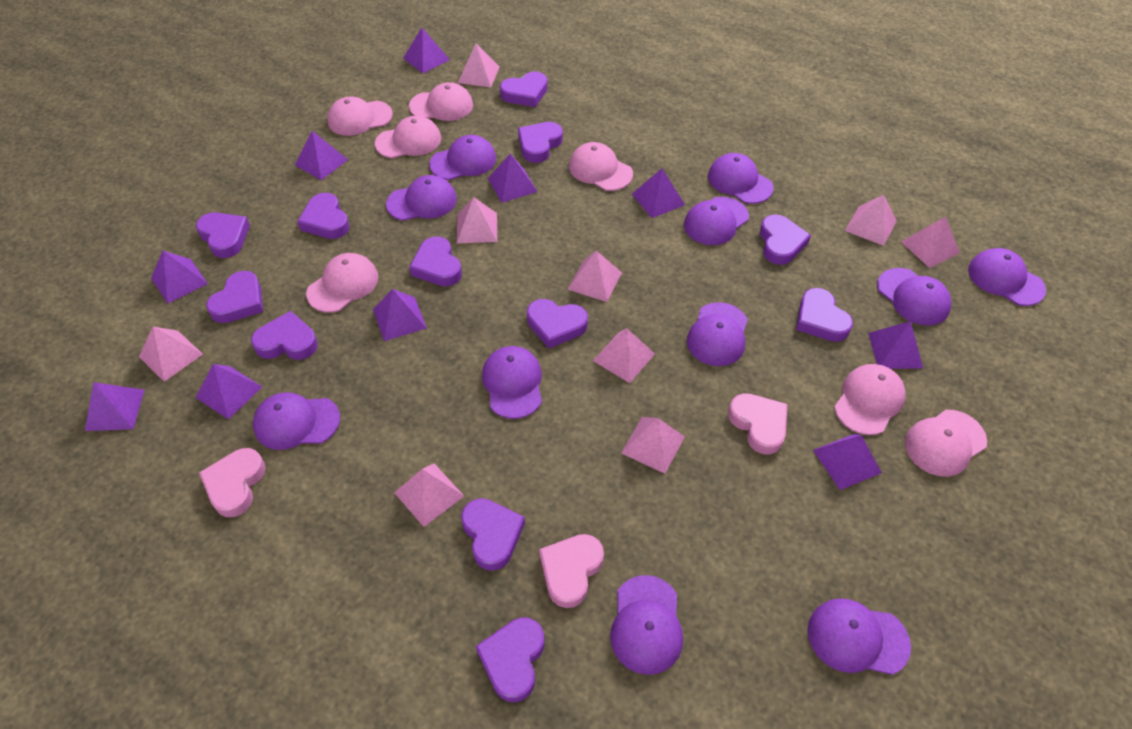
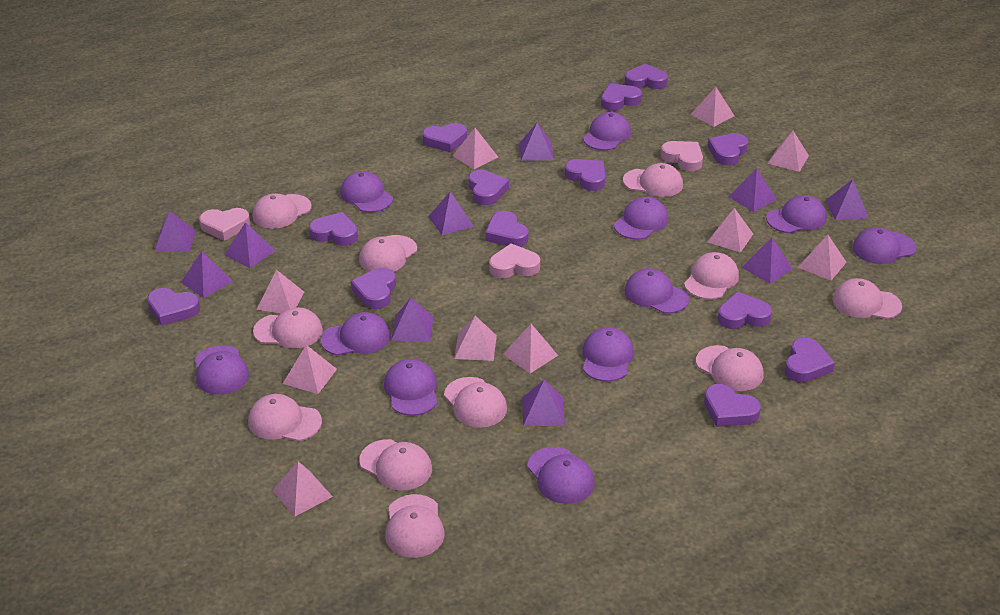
pink cap: 7 -> 11
pink pyramid: 9 -> 10
purple heart: 12 -> 13

